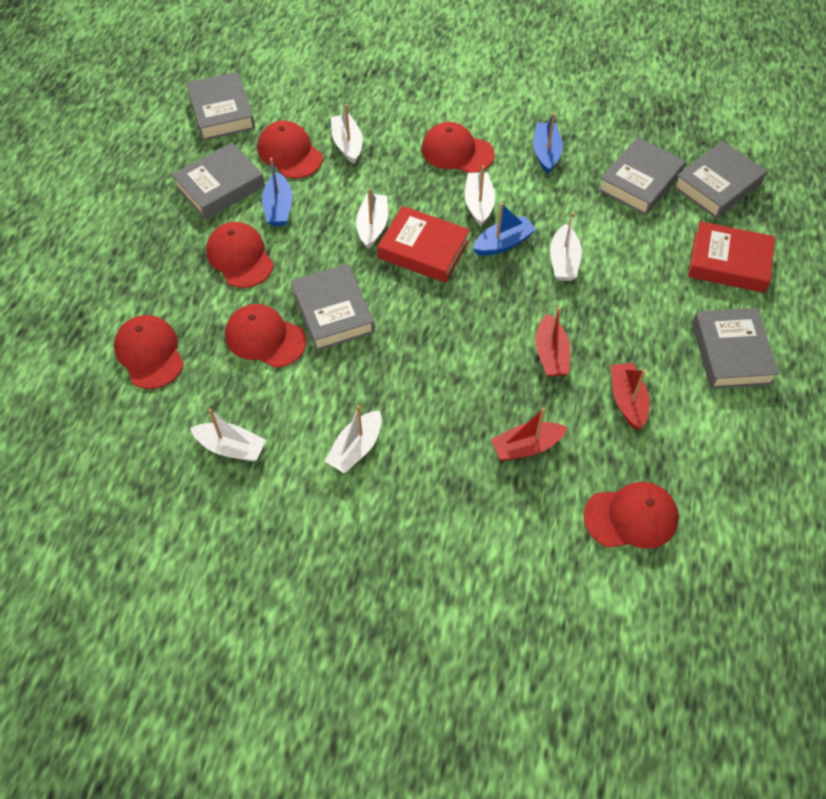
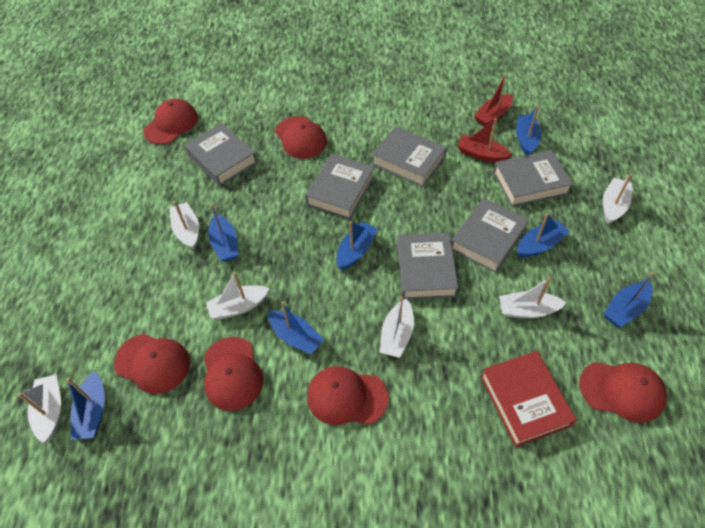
blue boat: 3 -> 7
red boat: 3 -> 2
red book: 2 -> 1

